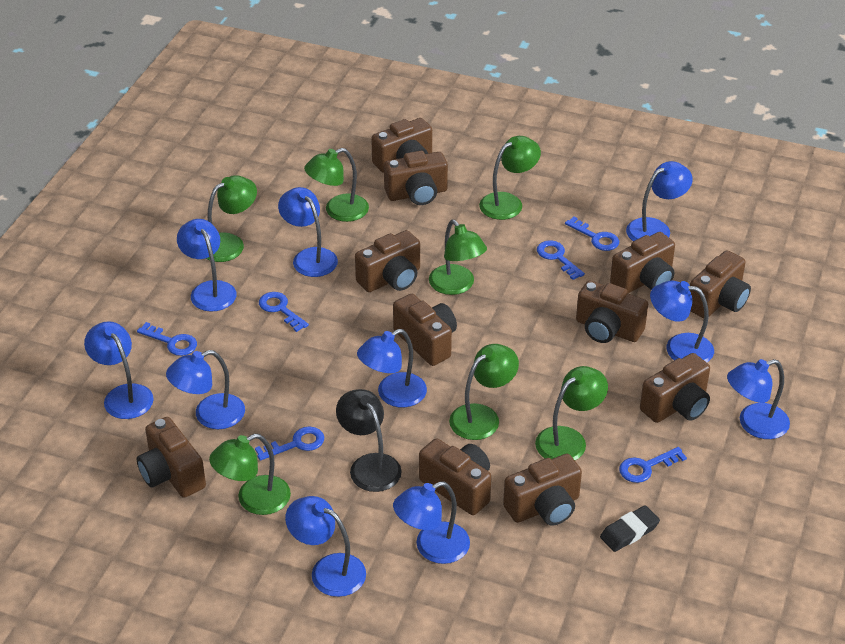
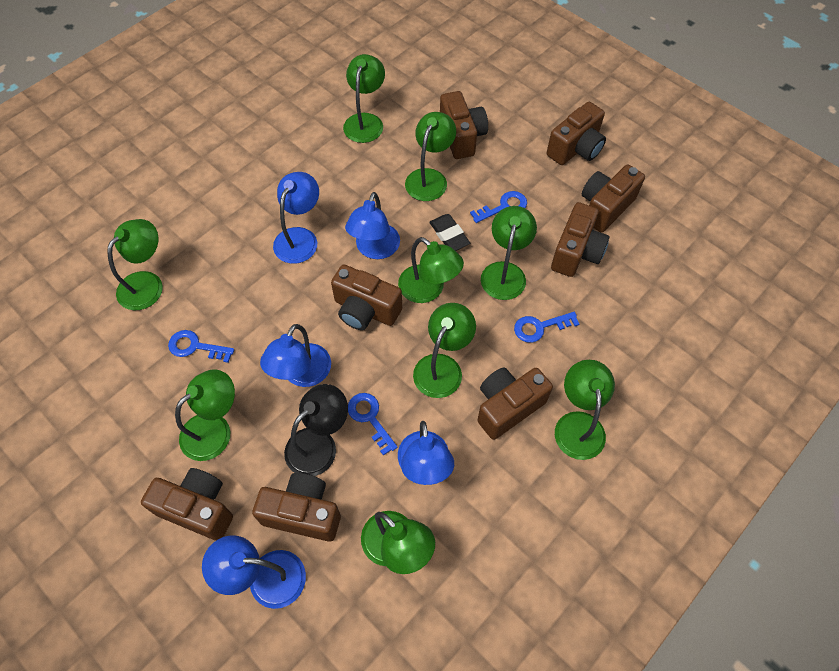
blue key: 6 -> 4
blue lamp: 10 -> 5
brown camera: 11 -> 8
green lamp: 7 -> 9

